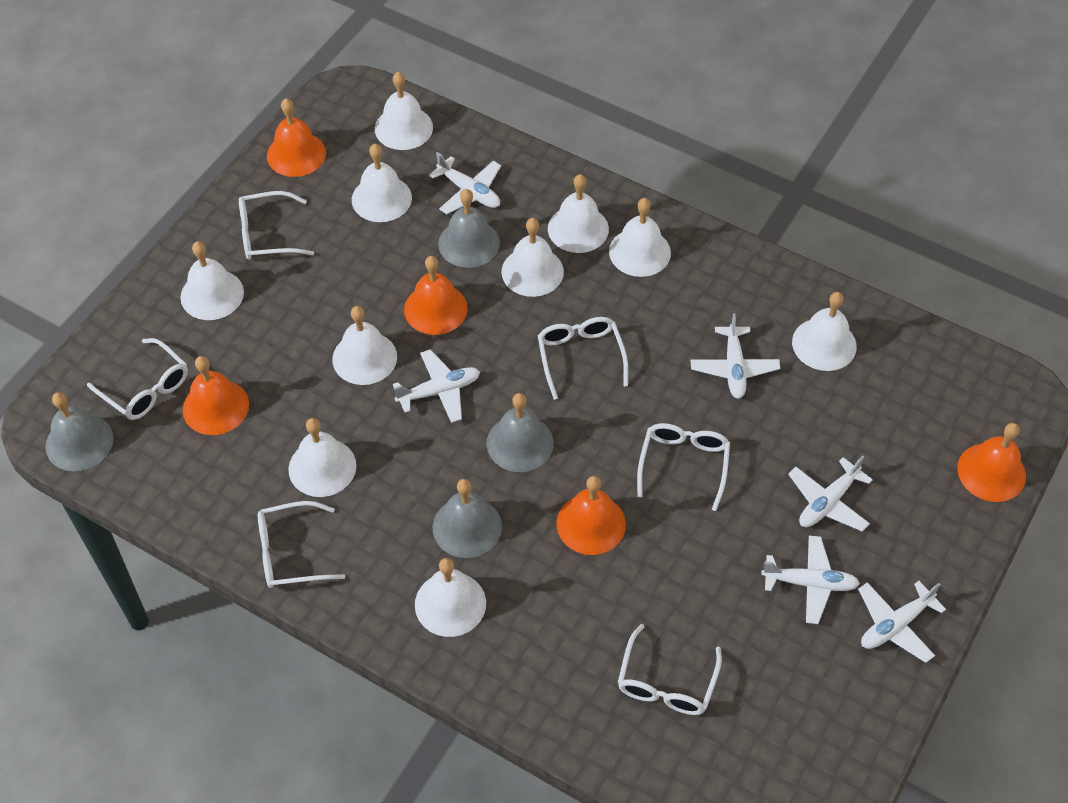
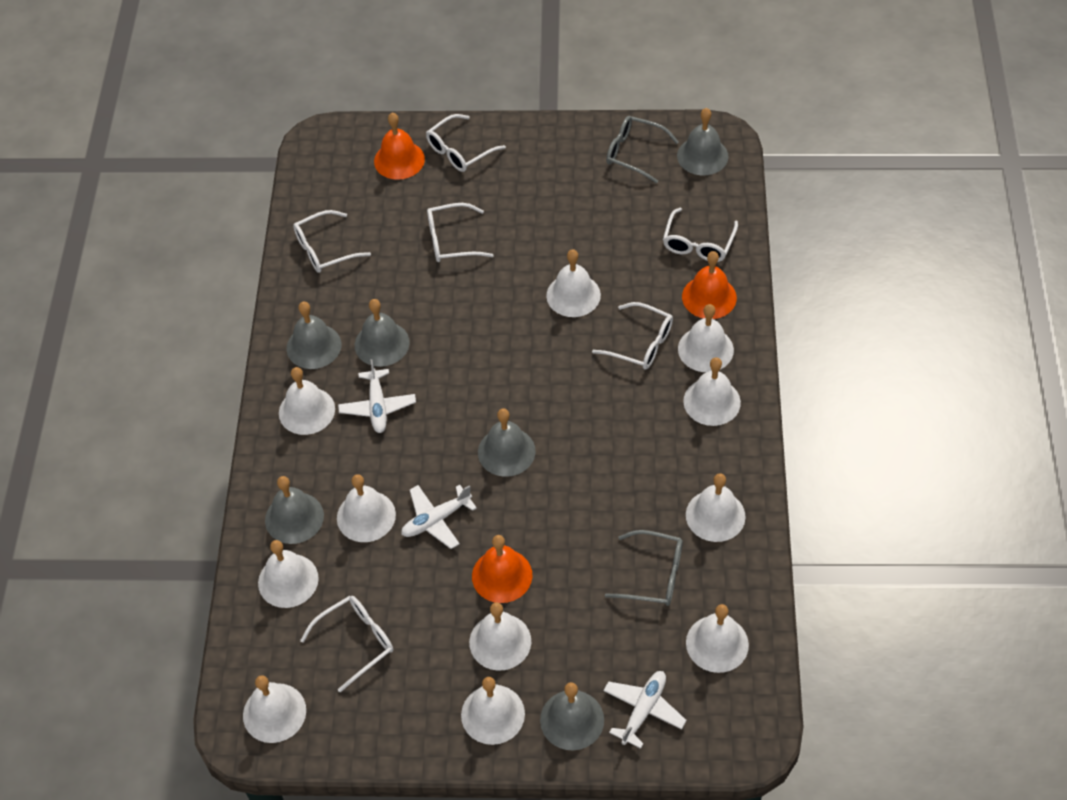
grey bell: 4 -> 6
grey glasses: 0 -> 2
orange bell: 5 -> 3
white bell: 10 -> 11
white plane: 6 -> 3

